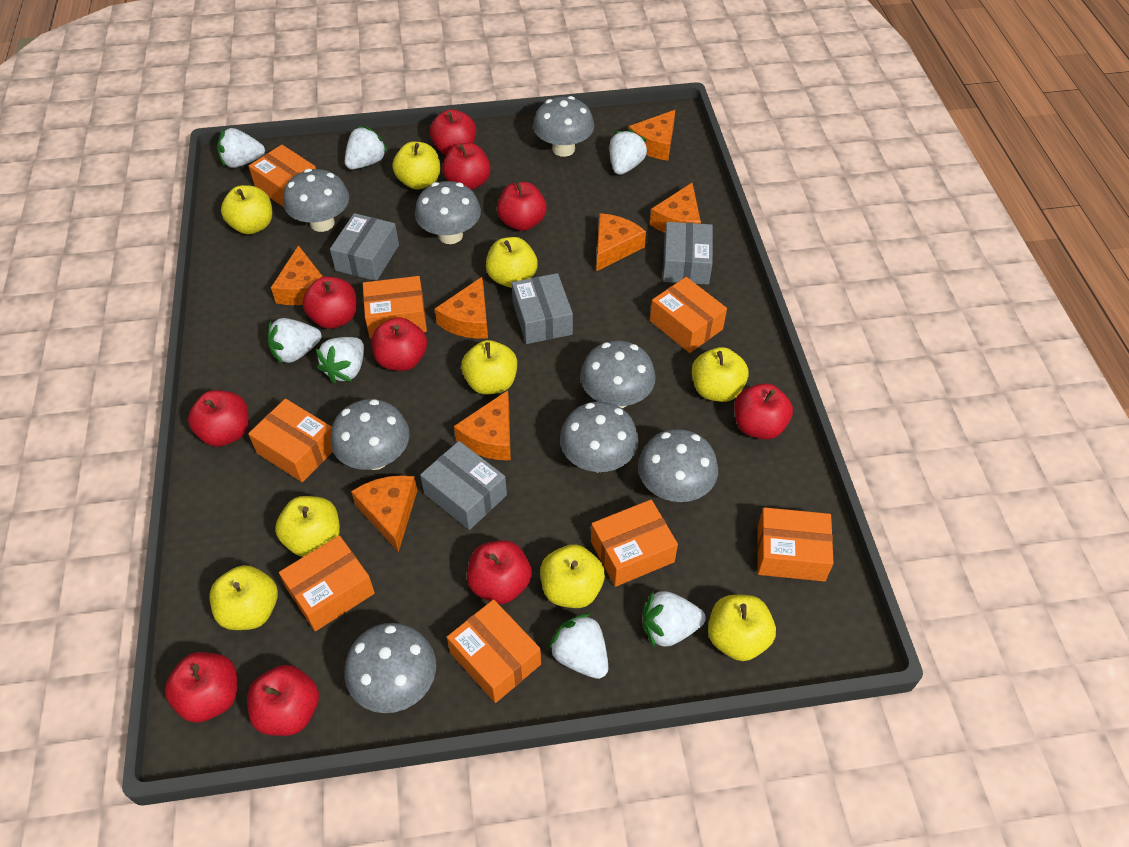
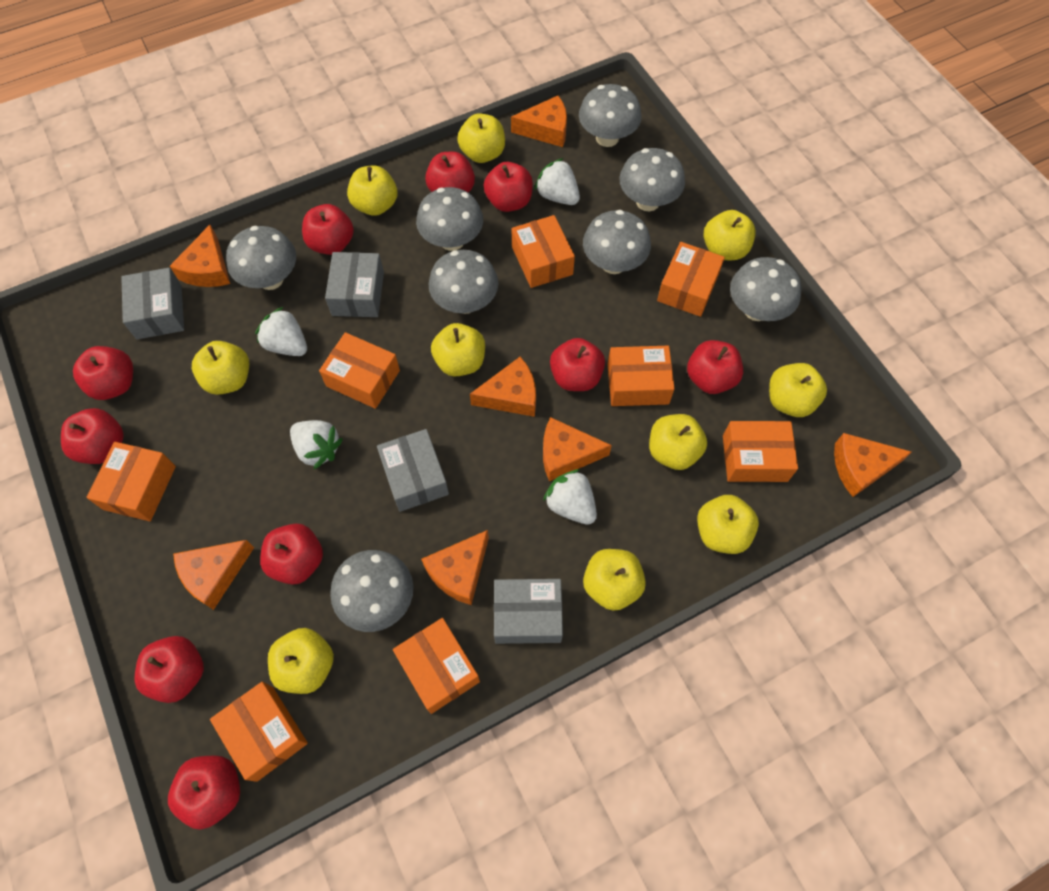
white strawberry: 7 -> 4
yellow apple: 9 -> 10

